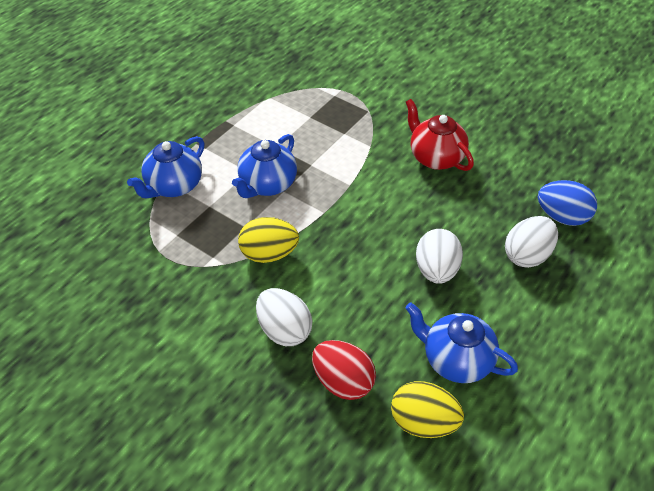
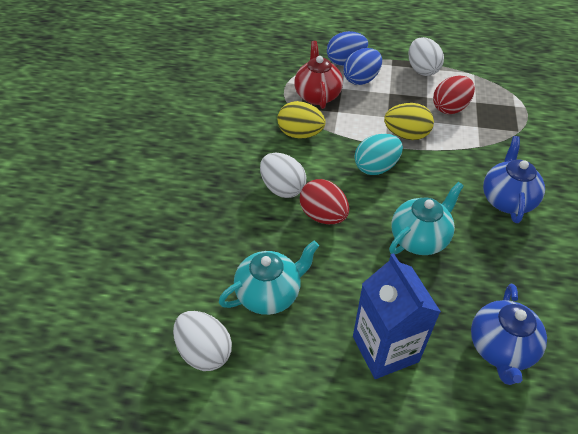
blue carton: 0 -> 1
blue egg: 1 -> 2
blue teapot: 3 -> 2
red egg: 1 -> 2
turquoise egg: 0 -> 1
turquoise teapot: 0 -> 2

